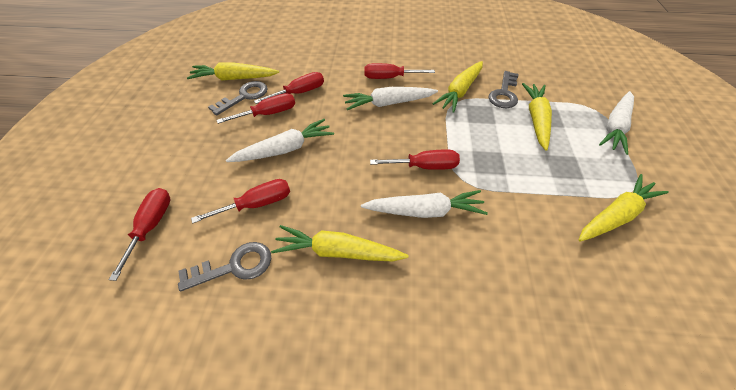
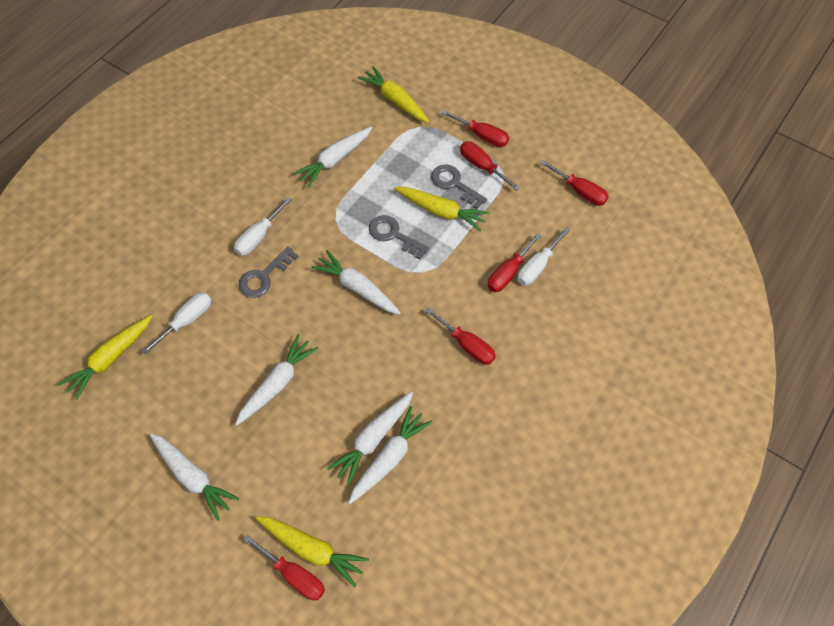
white carrot: 4 -> 6
white screwdriver: 0 -> 3
yellow carrot: 5 -> 4

